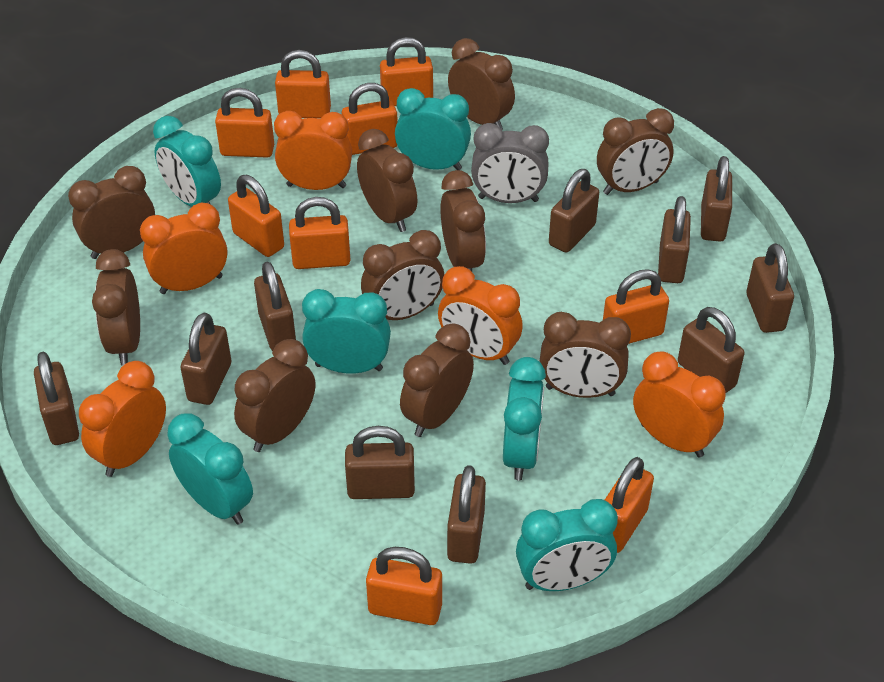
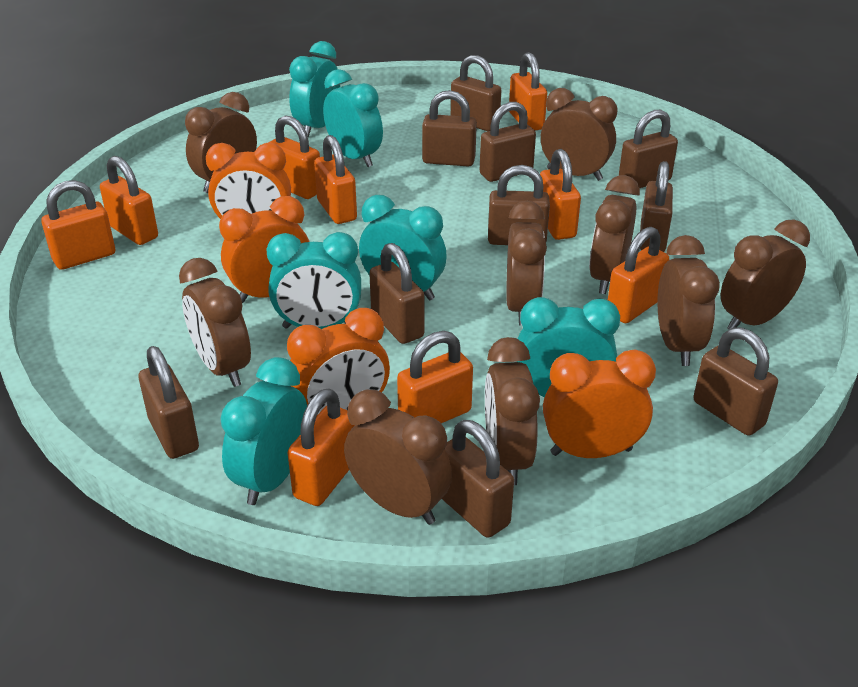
brown clock: 10 -> 9
grey clock: 1 -> 0
orange clock: 5 -> 4

